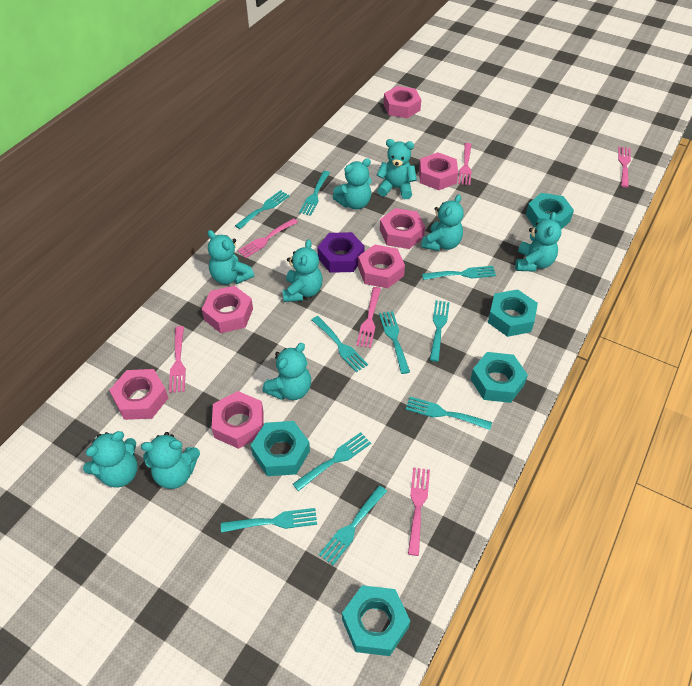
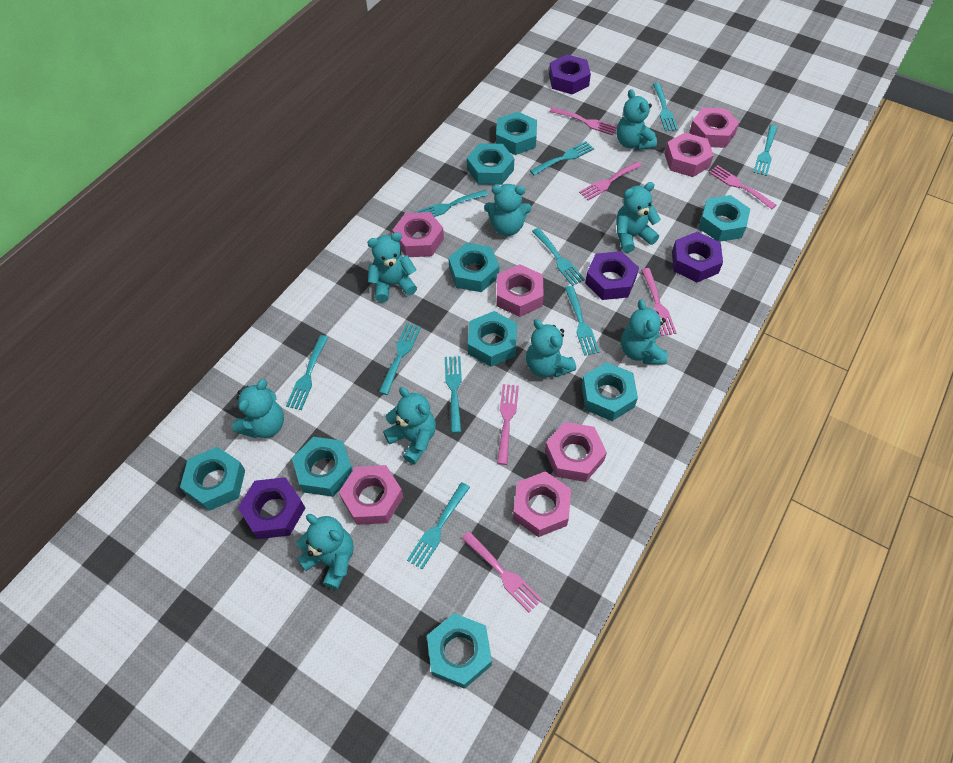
purple nut: 1 -> 4
turquoise nut: 5 -> 9

